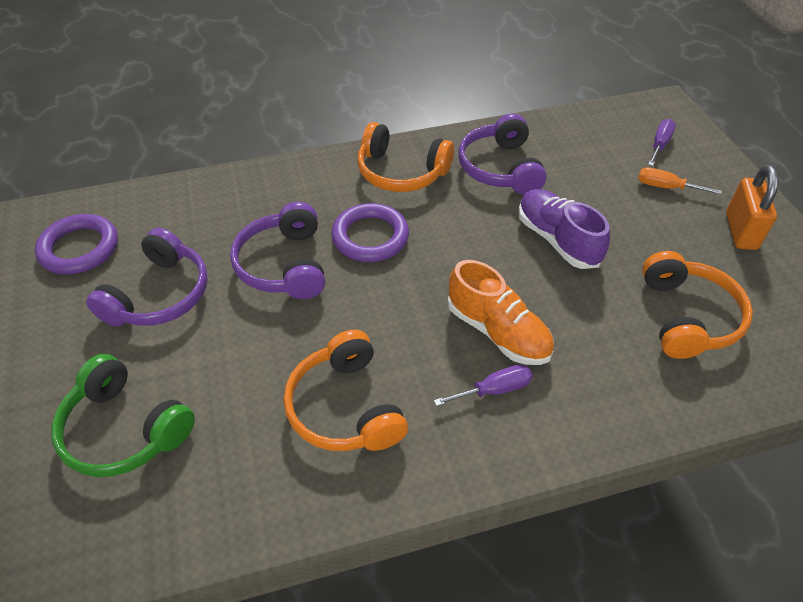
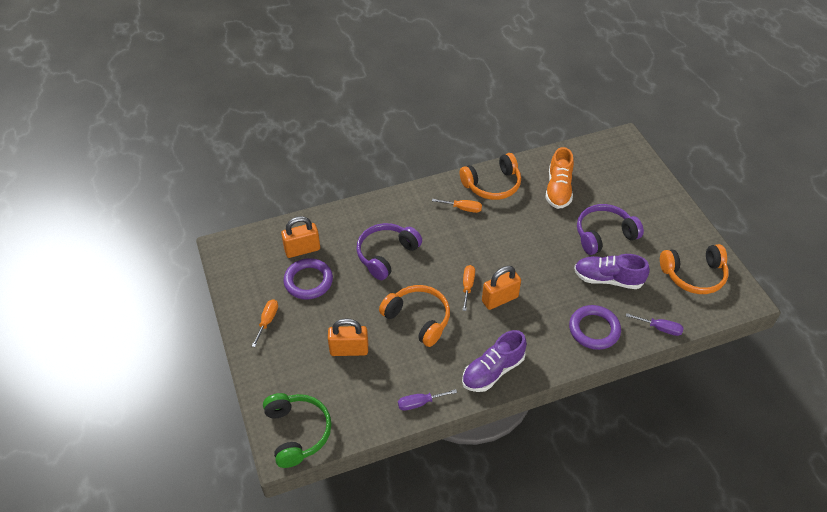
orange padlock: 1 -> 3
orange screwdriver: 1 -> 3
purple headphones: 3 -> 2
purple shoe: 1 -> 2

